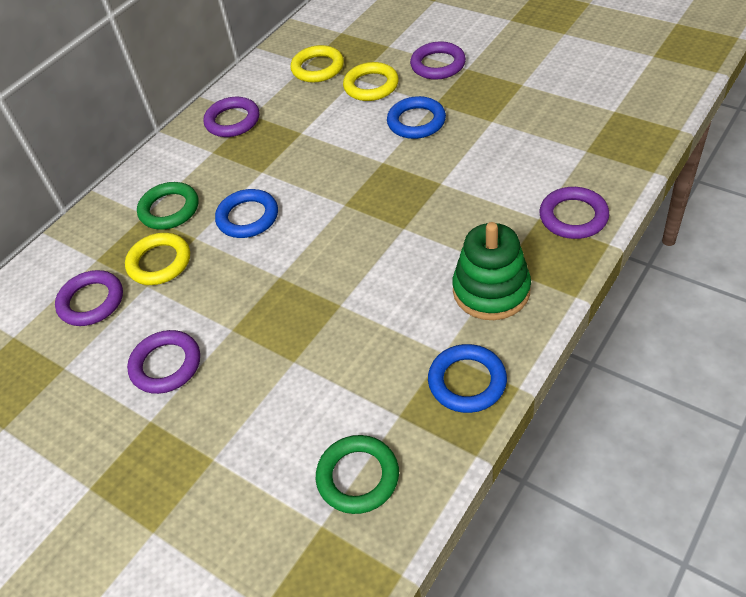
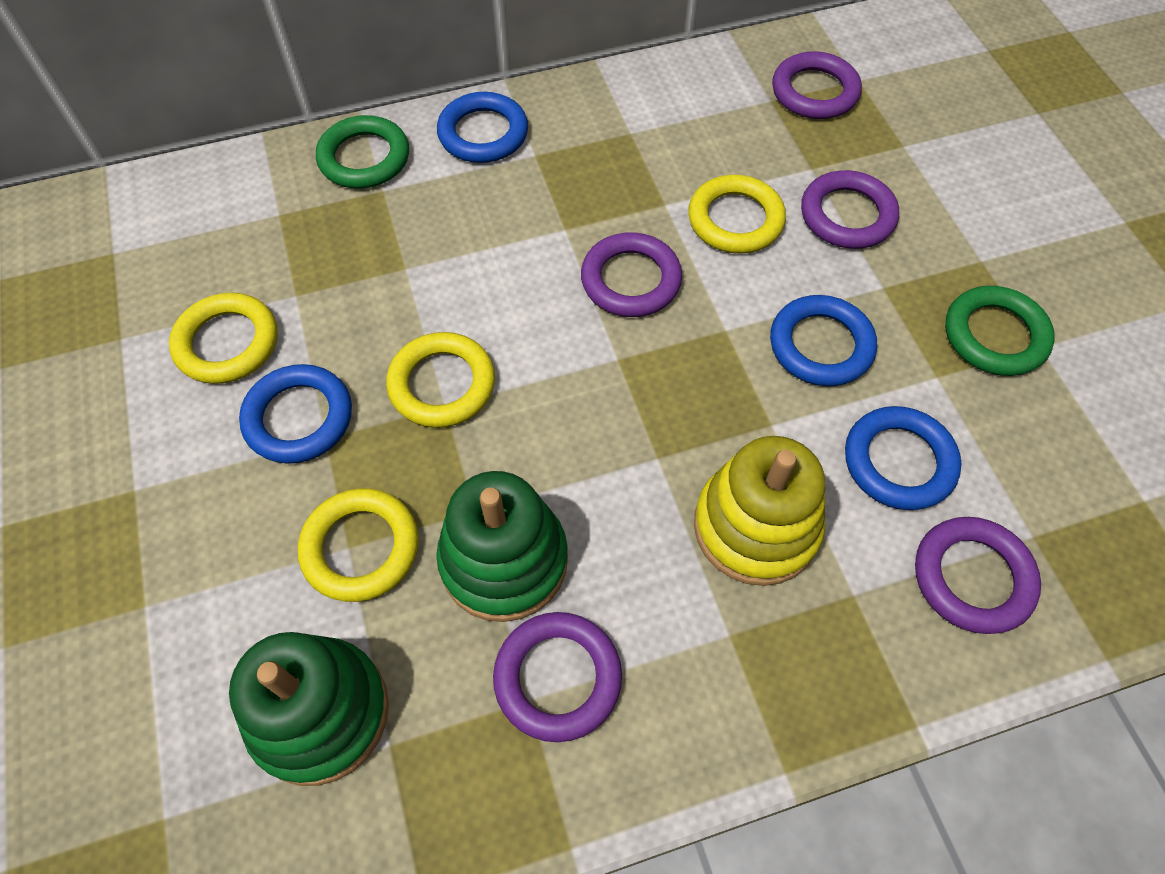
blue ring: 3 -> 4
green stacking toy: 1 -> 2
yellow ring: 3 -> 4
yellow stacking toy: 0 -> 1

